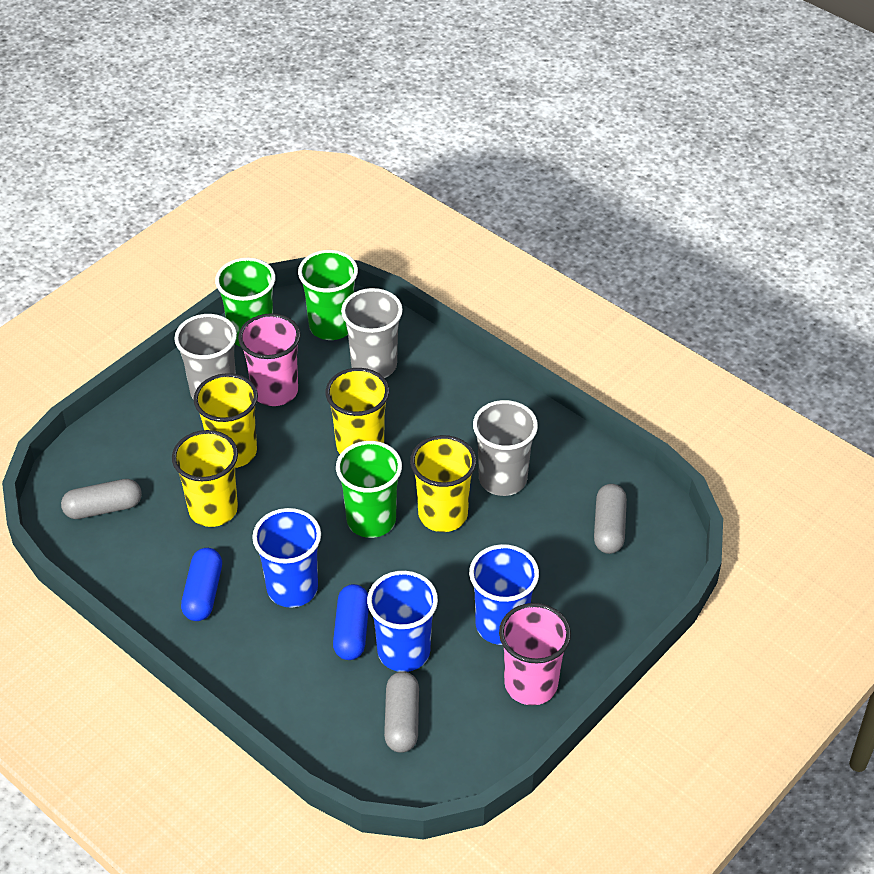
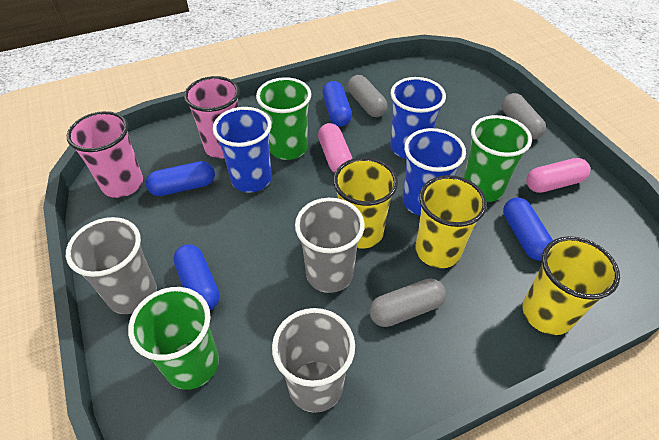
blue capsule: 2 -> 4
pink capsule: 0 -> 2
yellow cup: 4 -> 3

